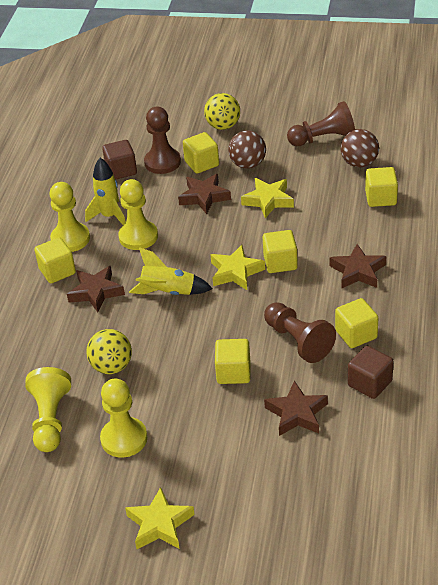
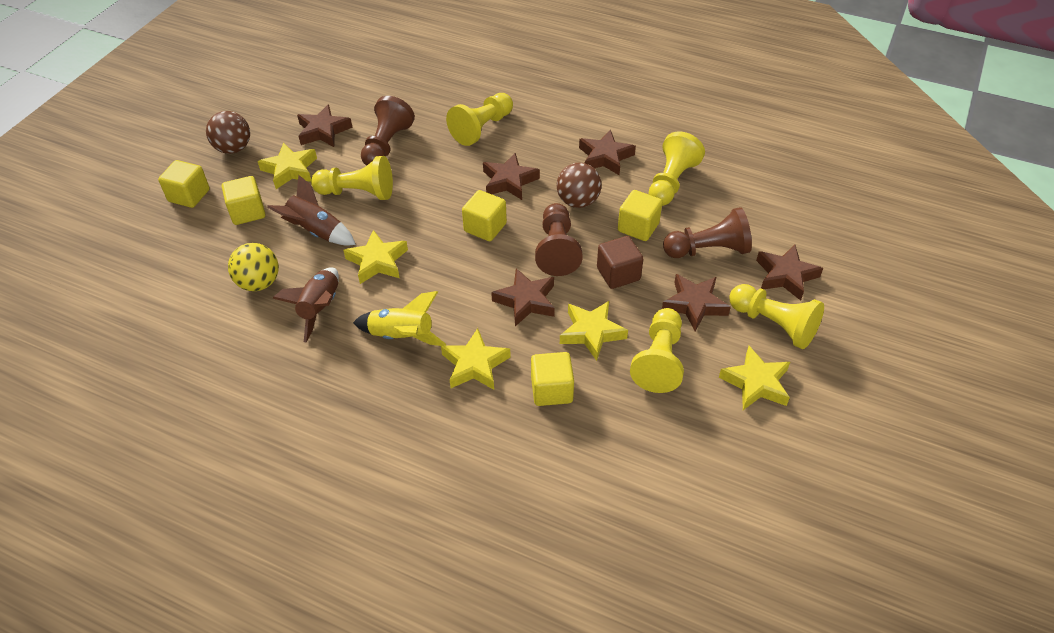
brown cube: 2 -> 1
brown rocket: 0 -> 2
brown star: 4 -> 6
yellow ball: 2 -> 1
yellow cube: 6 -> 5
yellow pawn: 4 -> 5
yellow rocket: 2 -> 1
yellow star: 3 -> 5

